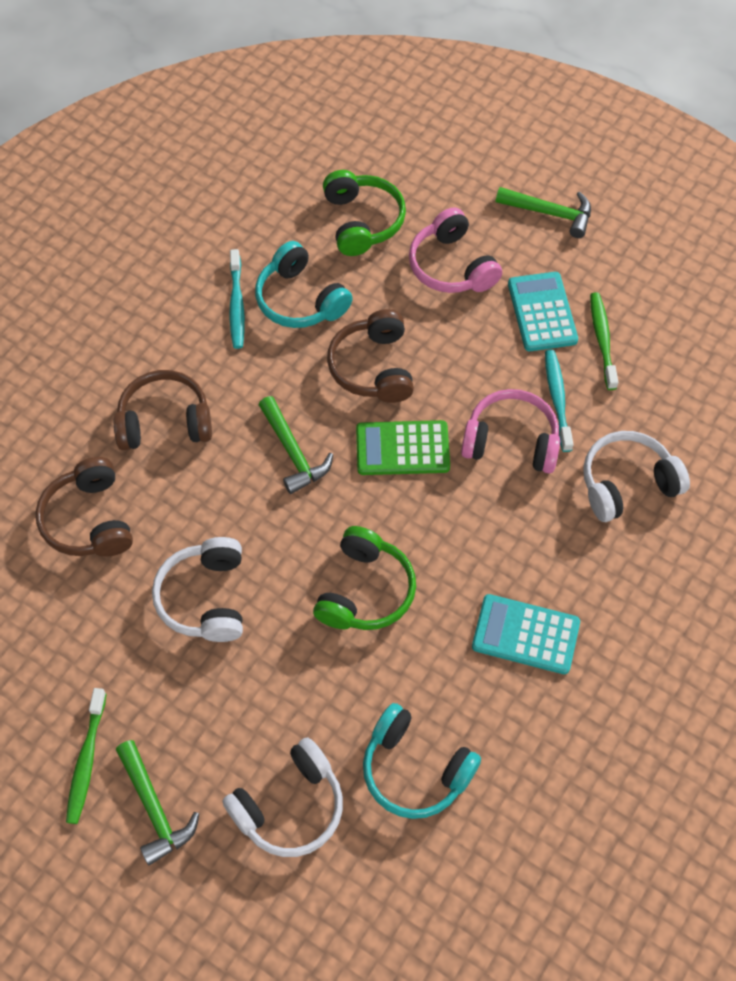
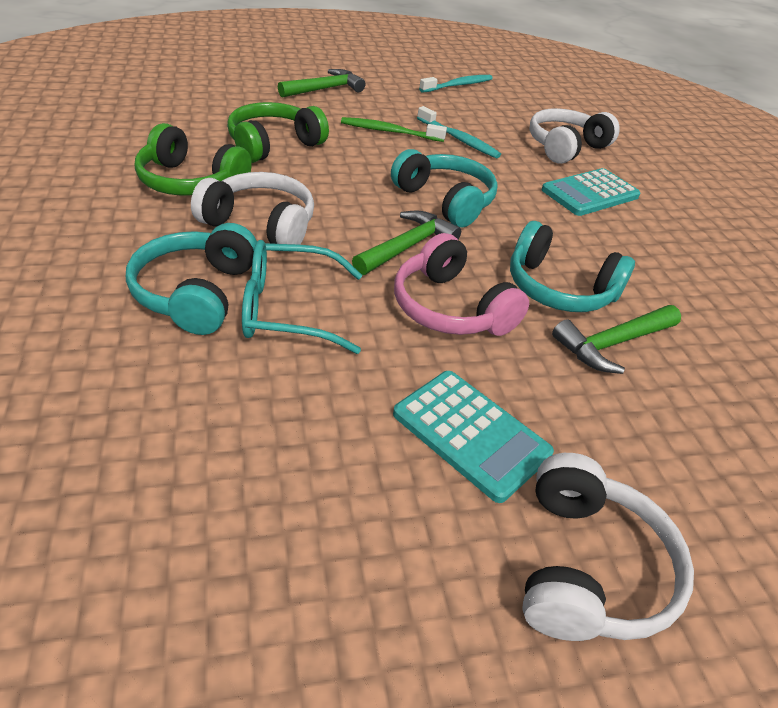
brown headphones: 3 -> 0
green calculator: 1 -> 0
green toothbrush: 2 -> 1
pink headphones: 2 -> 1
turquoise glasses: 0 -> 1
turquoise headphones: 2 -> 3

